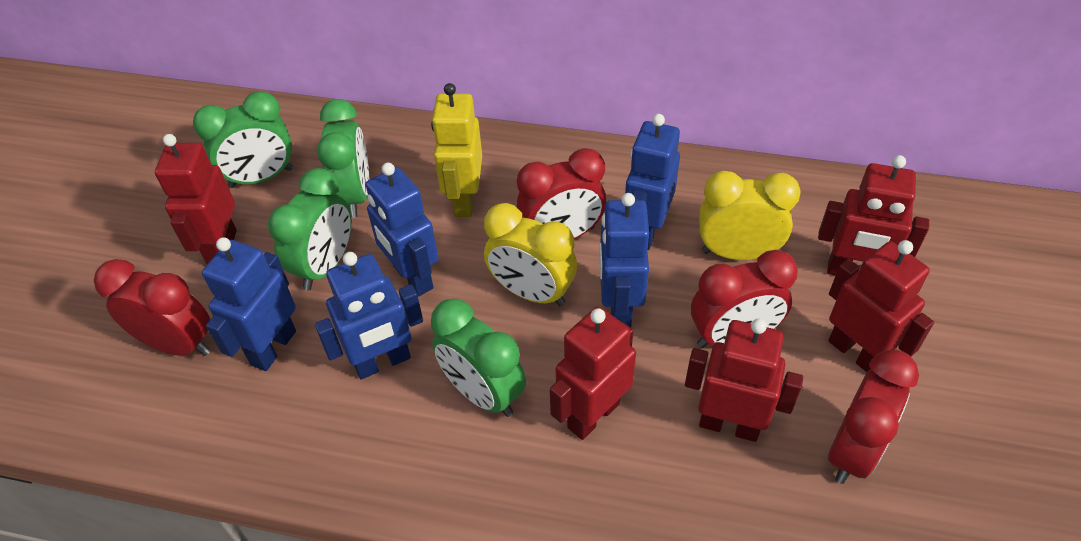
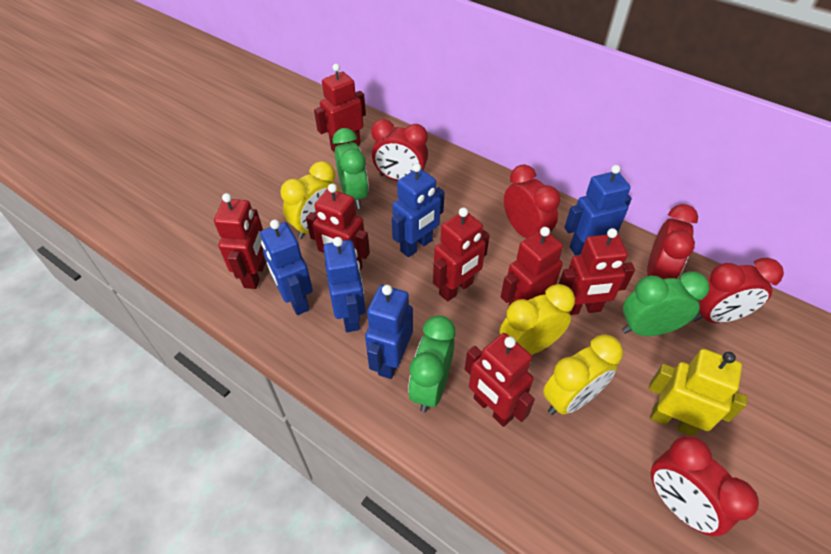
green clock: 4 -> 3
red clock: 4 -> 5
red robot: 5 -> 7
yellow clock: 2 -> 3

